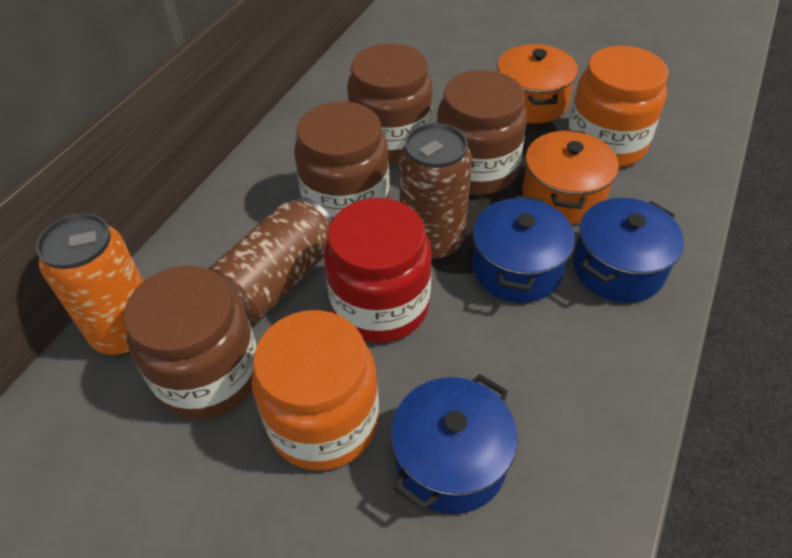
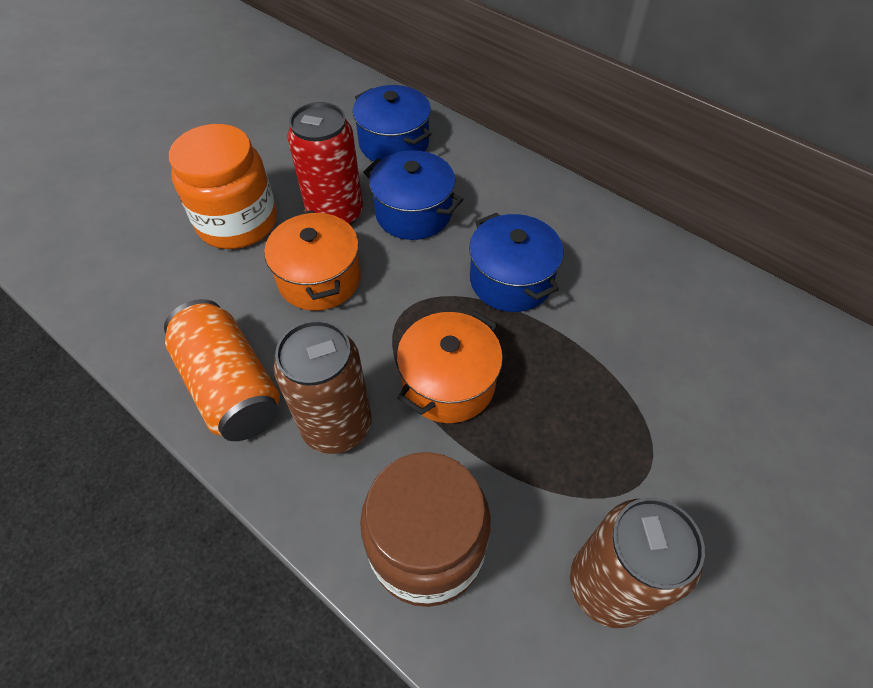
brown jar: 4 -> 1
orange jar: 2 -> 1
red can: 0 -> 1
red jar: 1 -> 0

